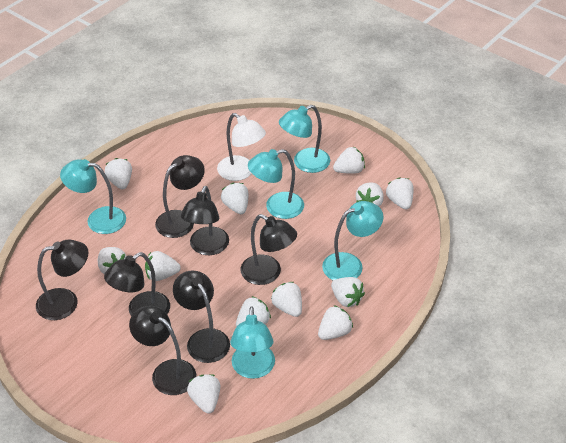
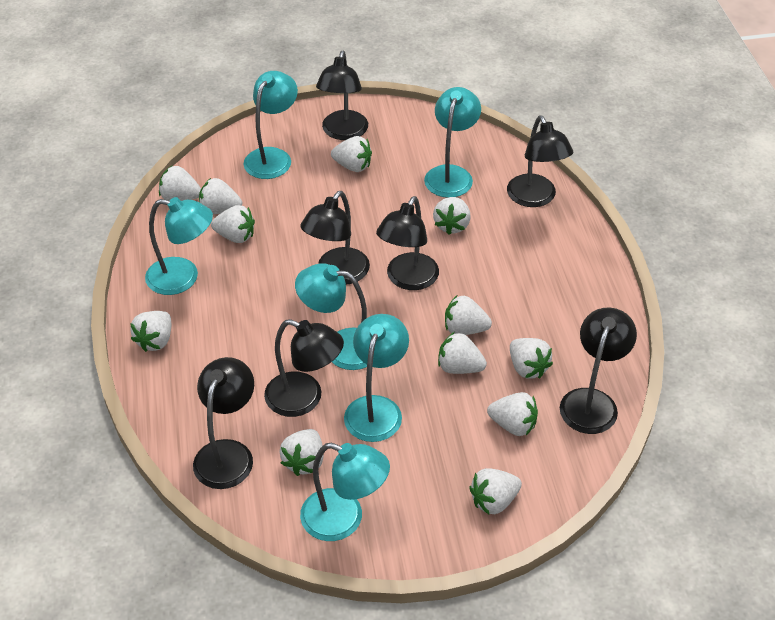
turquoise lamp: 5 -> 6
white lamp: 1 -> 0

